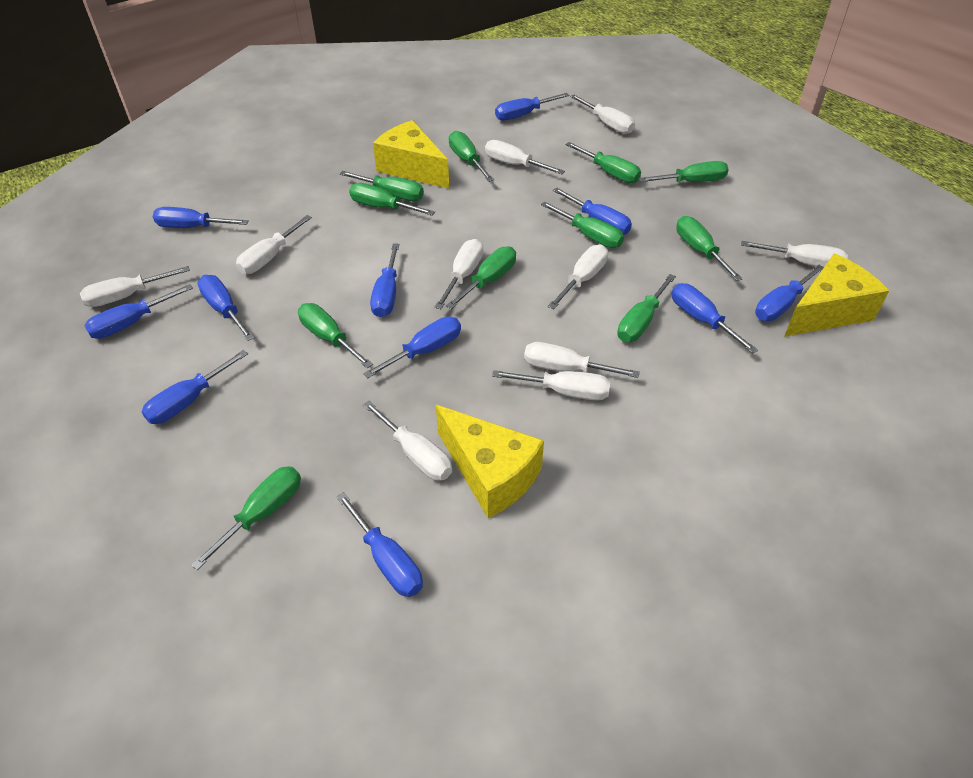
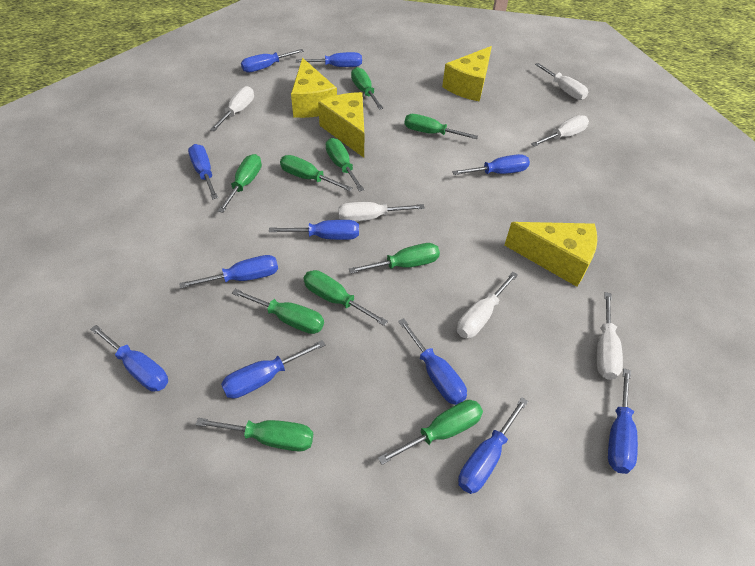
green screwdriver: 11 -> 10
white screwdriver: 10 -> 6
yellow cheese: 3 -> 4

